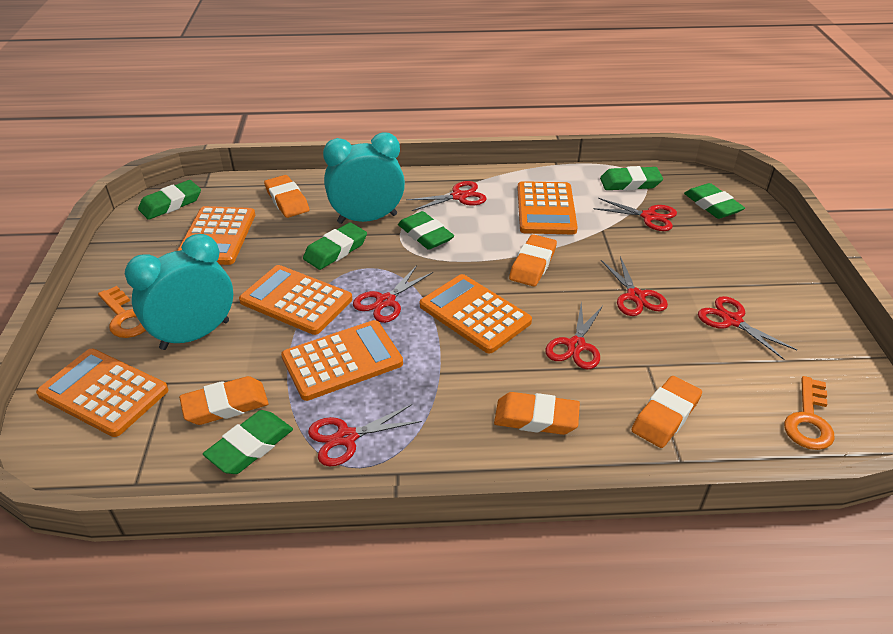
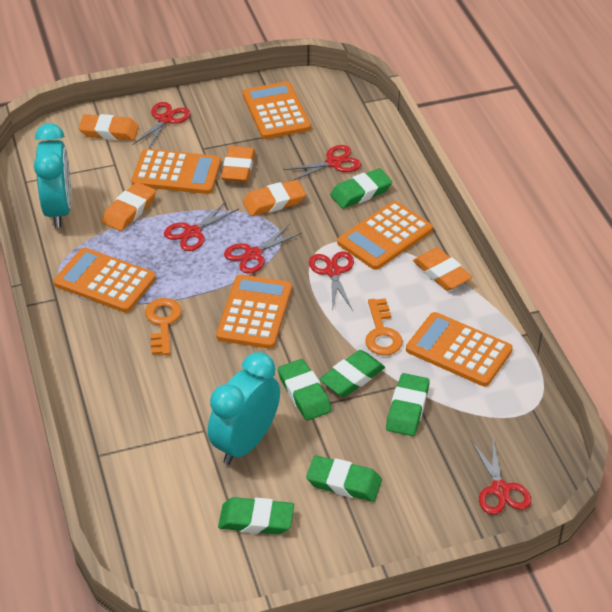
red scissors: 7 -> 6

